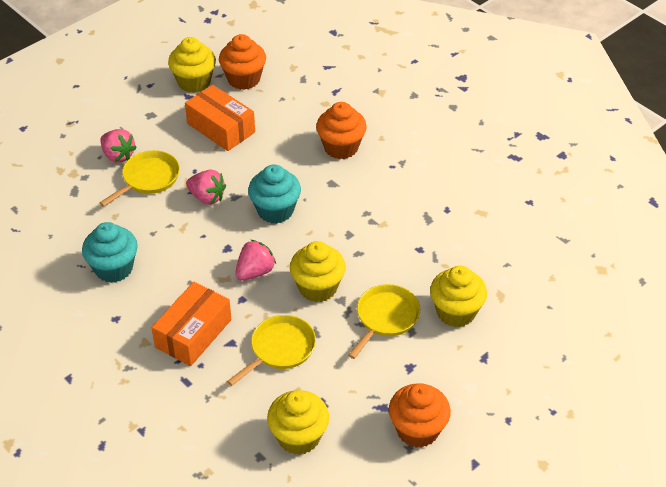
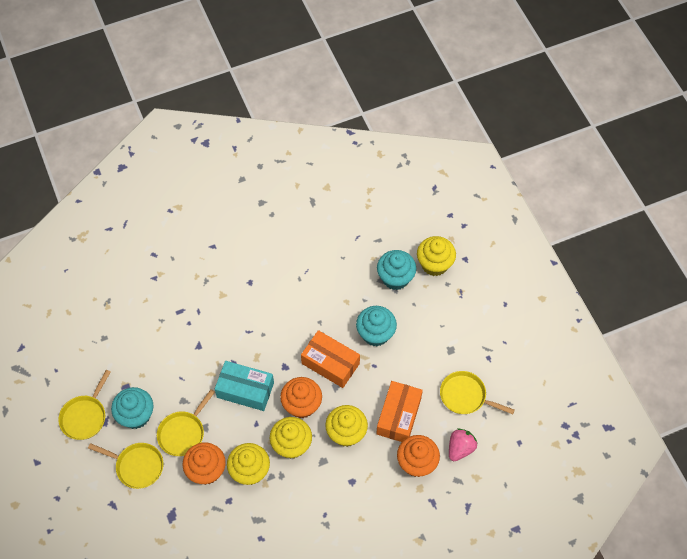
pink strawberry: 3 -> 1
turquoise box: 0 -> 1
turquoise cupcake: 2 -> 3
yellow pan: 3 -> 4

